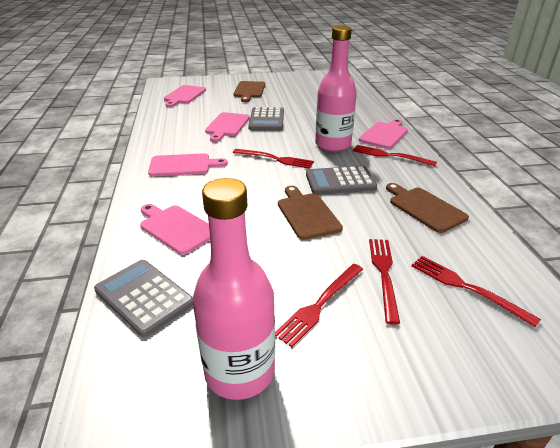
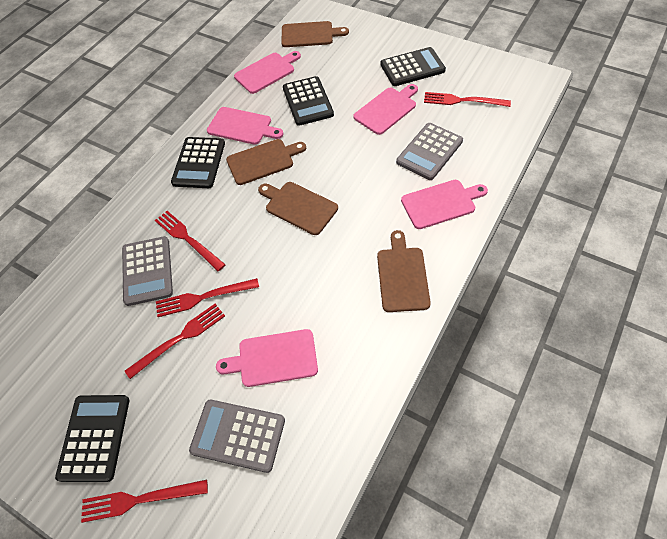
black calculator: 0 -> 4
brown cutting board: 3 -> 4
pink bottle: 2 -> 0

